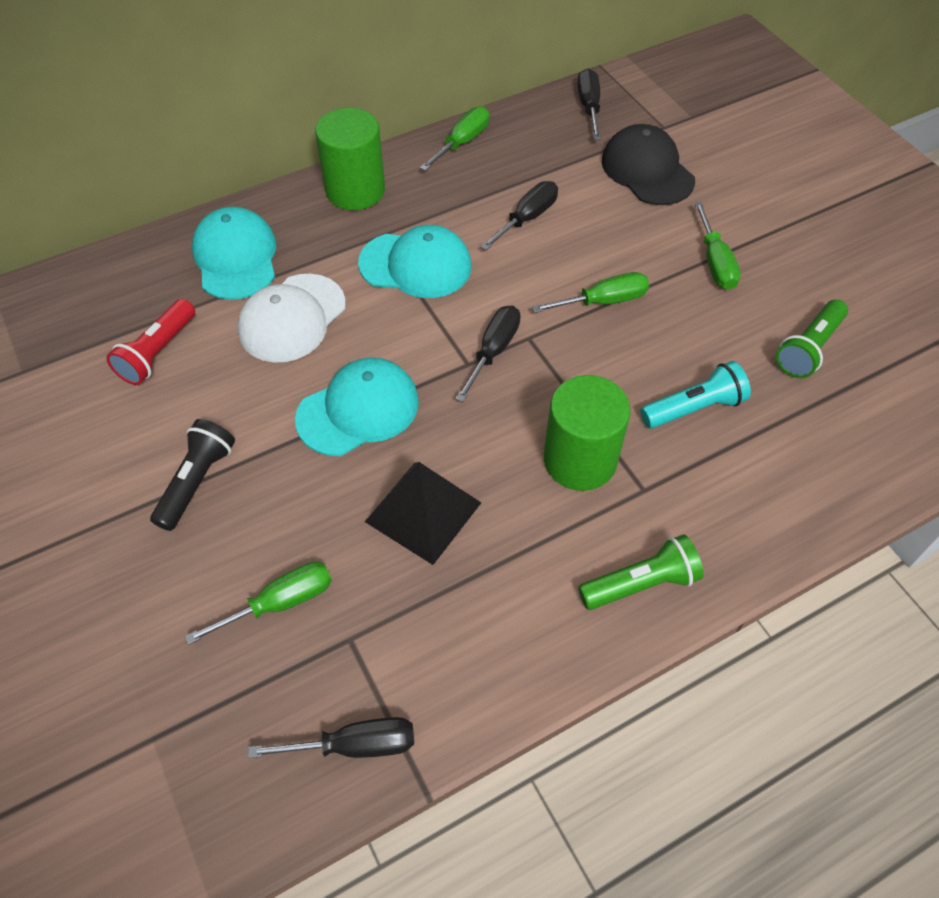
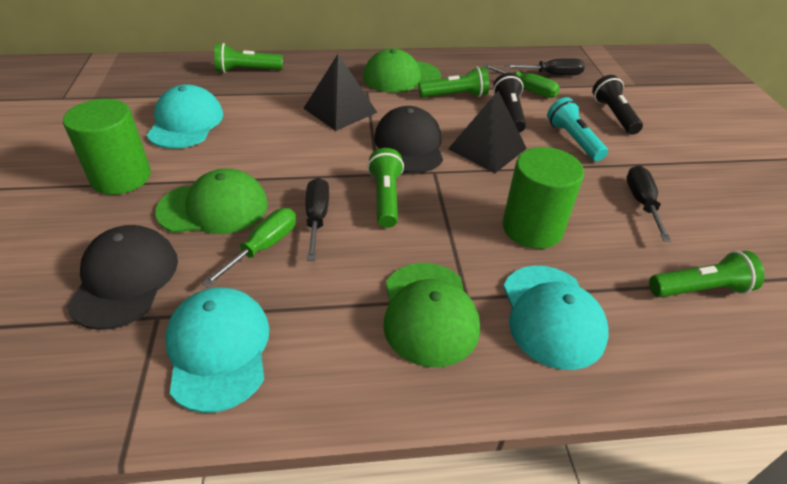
black cap: 1 -> 2
black flashlight: 1 -> 2
black pyramid: 1 -> 2
black screwdriver: 4 -> 3
green cap: 0 -> 3
green flashlight: 2 -> 4
green screwdriver: 4 -> 2
red flashlight: 1 -> 0
white cap: 1 -> 0

